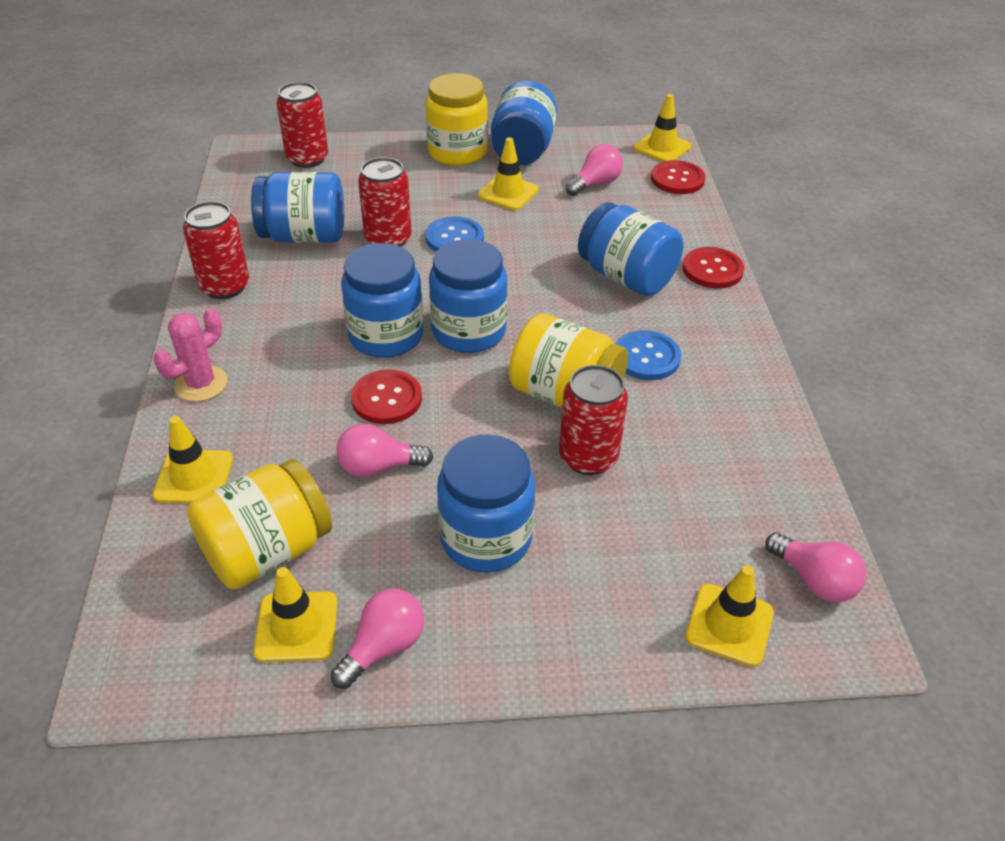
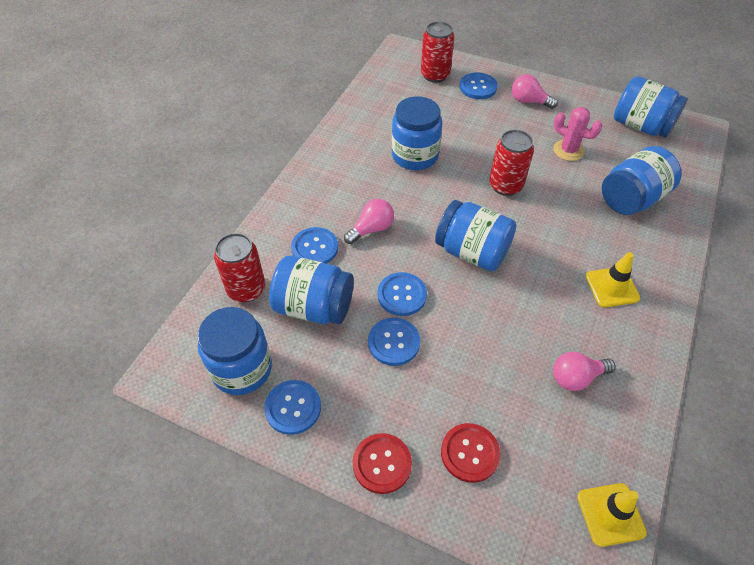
blue button: 2 -> 5
pink light bulb: 4 -> 3
red button: 3 -> 2
red can: 4 -> 3
yellow jar: 3 -> 0
yellow traffic cone: 5 -> 2

